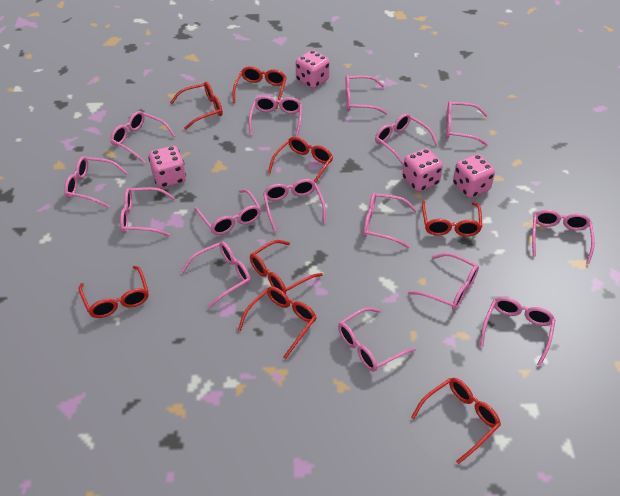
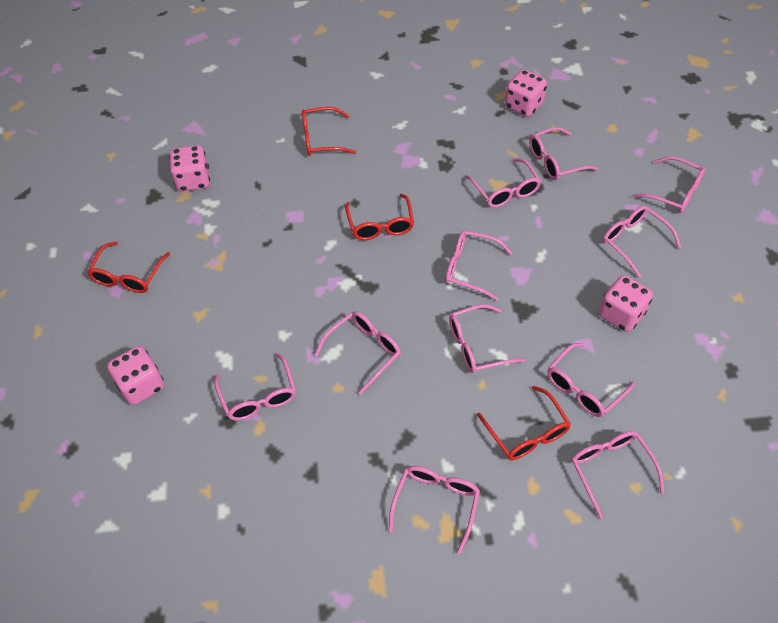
pink glasses: 15 -> 11
red glasses: 8 -> 4

